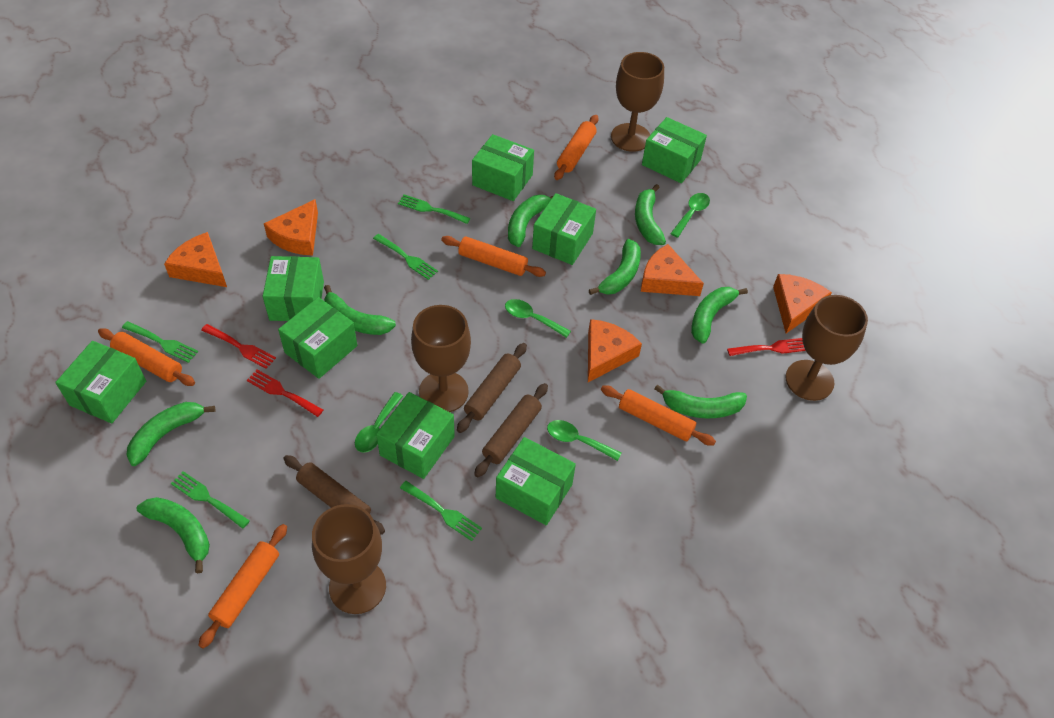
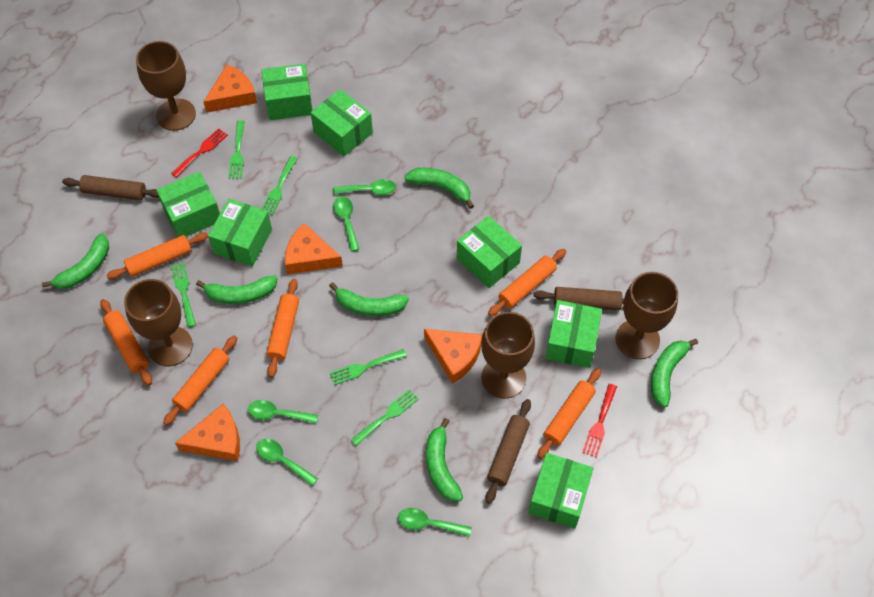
green banana: 8 -> 6
green box: 8 -> 7
green spoon: 4 -> 5
orange cheese: 5 -> 4
orange rolling pin: 5 -> 6
red fork: 3 -> 2

